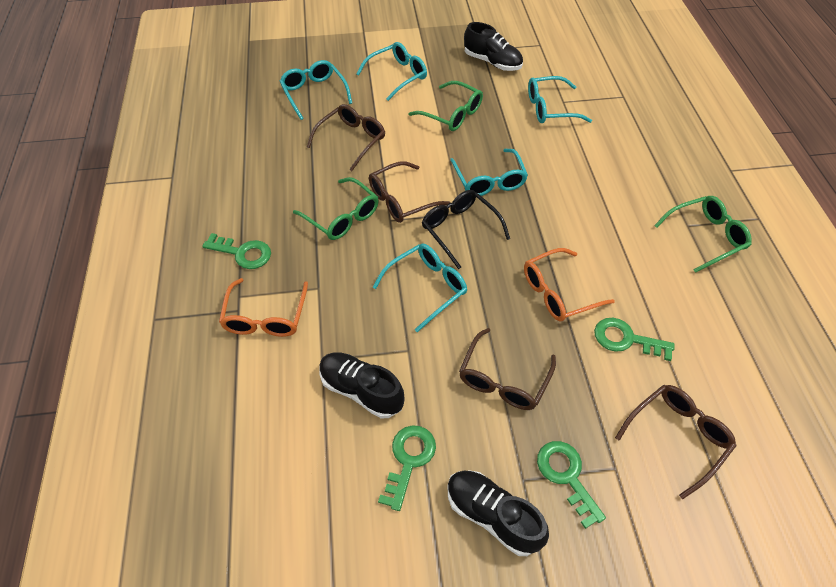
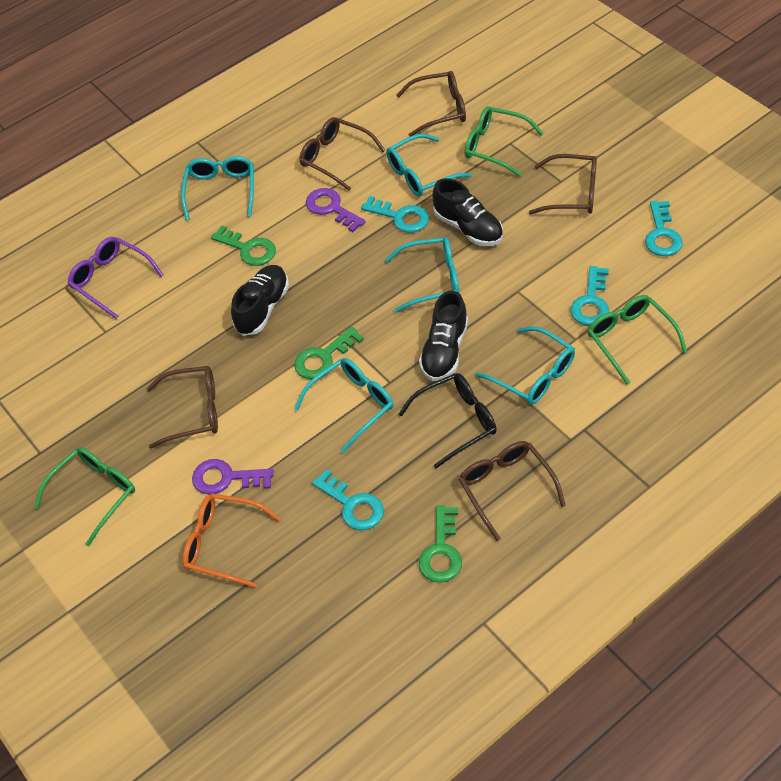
brown glasses: 4 -> 5
green key: 4 -> 3
orange glasses: 2 -> 1
purple glasses: 0 -> 1
purple key: 0 -> 2
turquoise key: 0 -> 4

